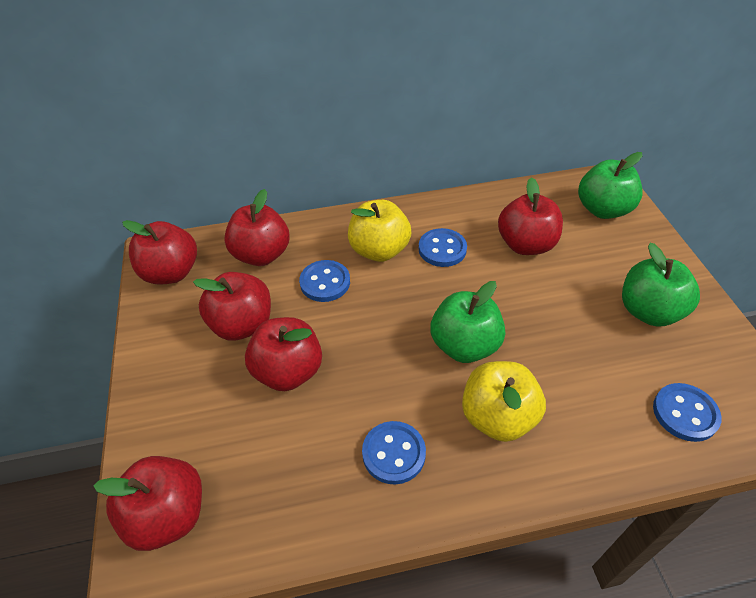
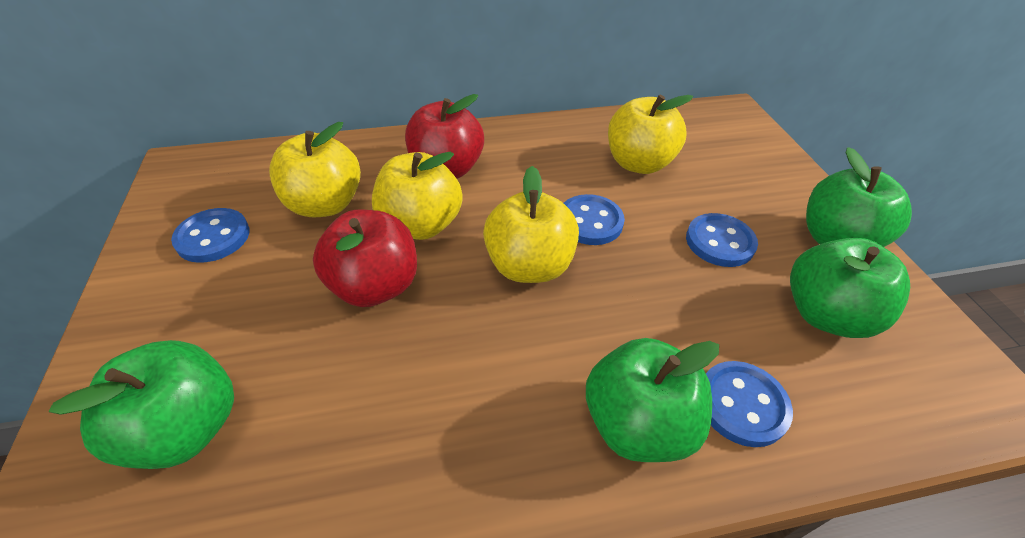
green apple: 3 -> 4
red apple: 6 -> 2
yellow apple: 2 -> 4

